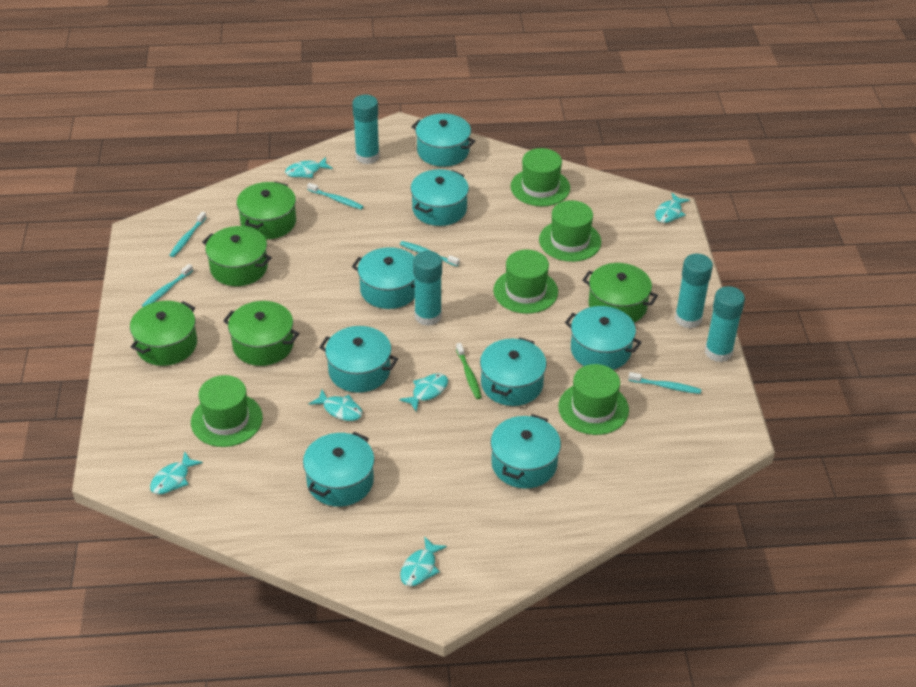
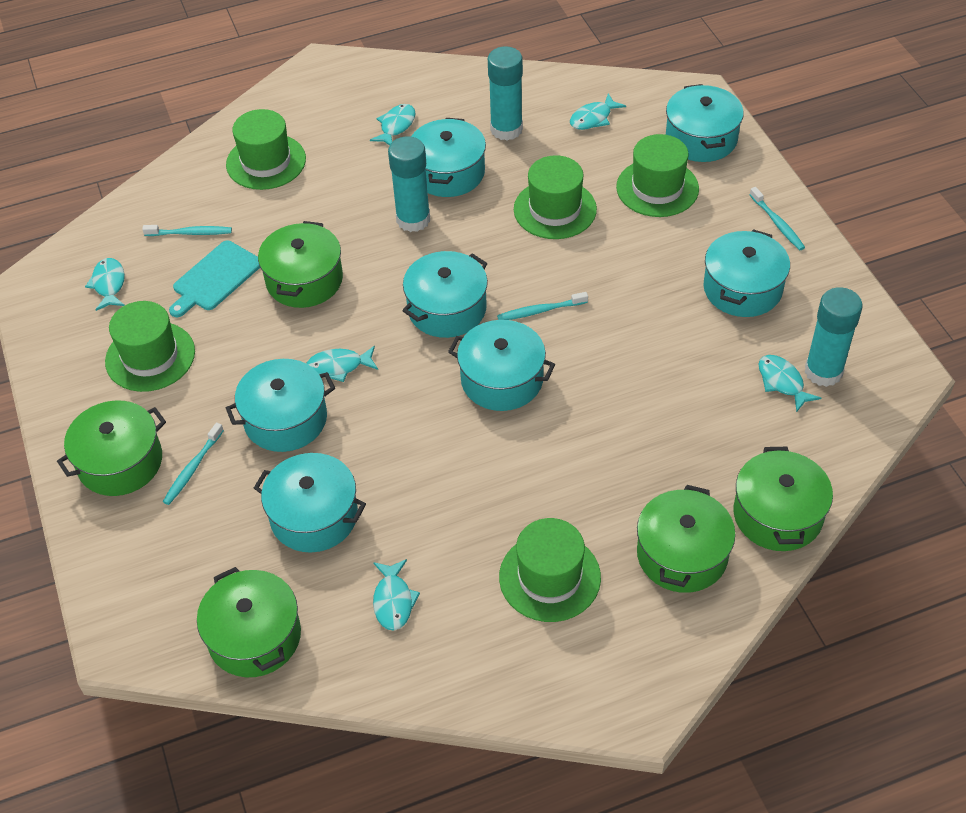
green toothbrush: 1 -> 0
turquoise cutting board: 0 -> 1
turquoise glue stick: 4 -> 3
turquoise pot: 8 -> 7
turquoise toothbrush: 5 -> 4

